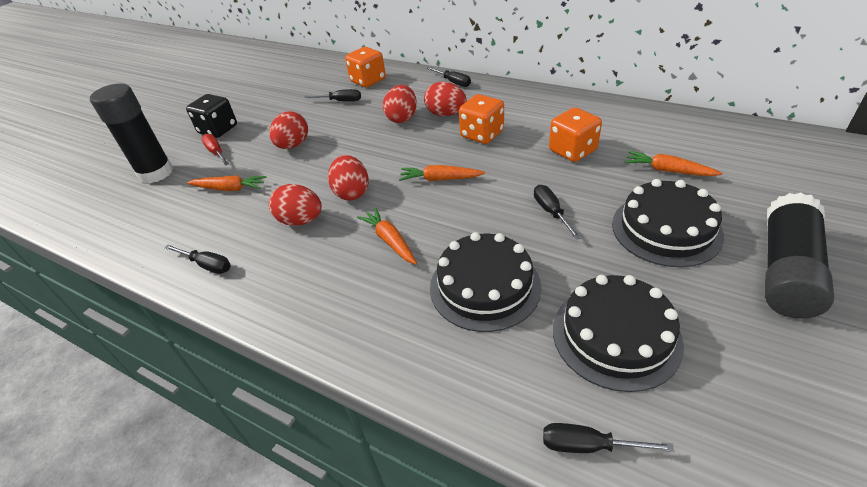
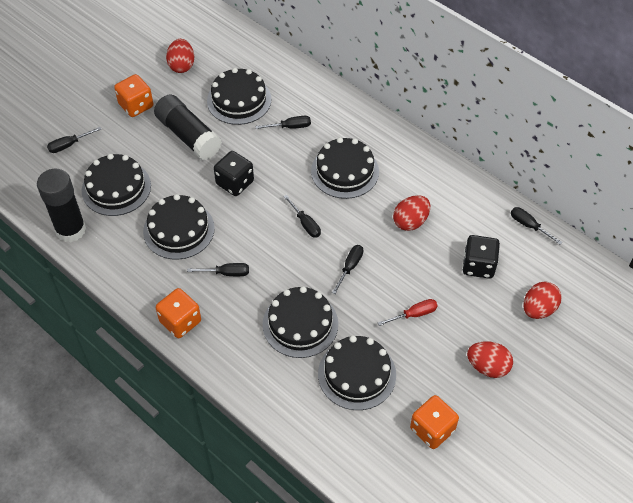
black cake: 3 -> 6
black dice: 1 -> 2
black screwdriver: 5 -> 6
orange carrot: 4 -> 0
red egg: 5 -> 4

